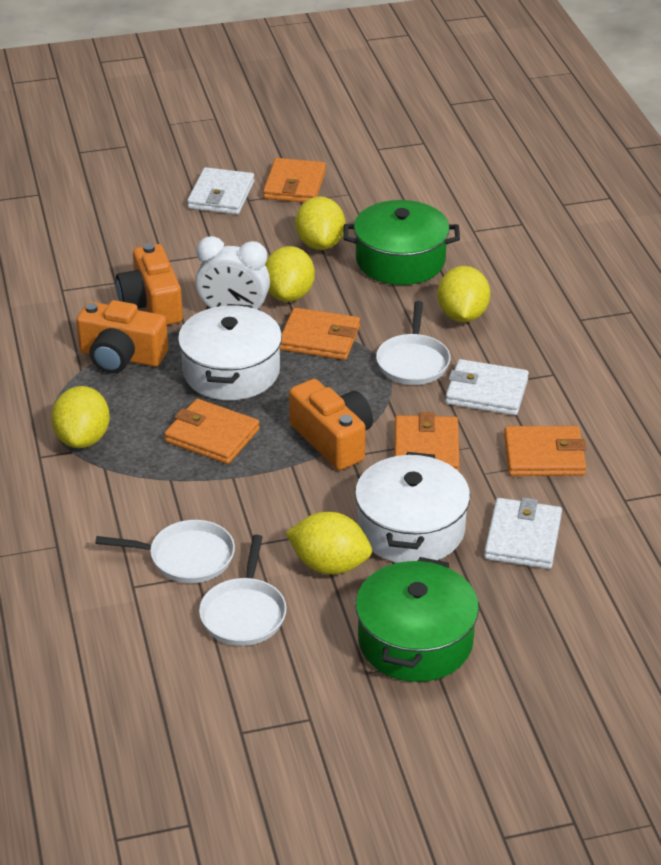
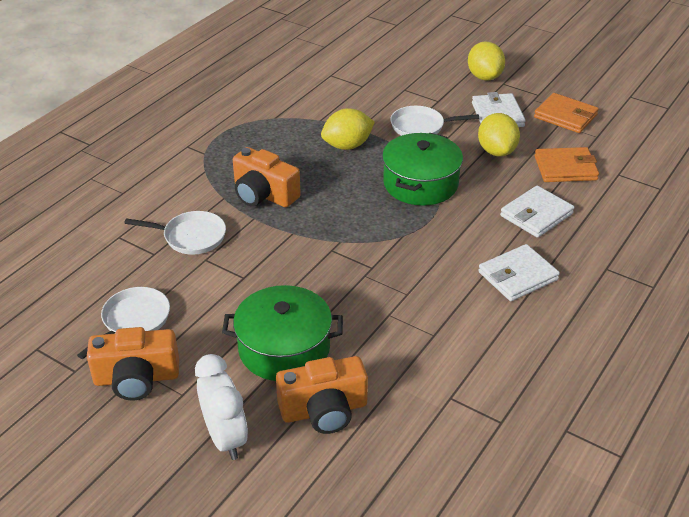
orange wallet: 5 -> 2
white pot: 2 -> 0
yellow lemon: 5 -> 3

